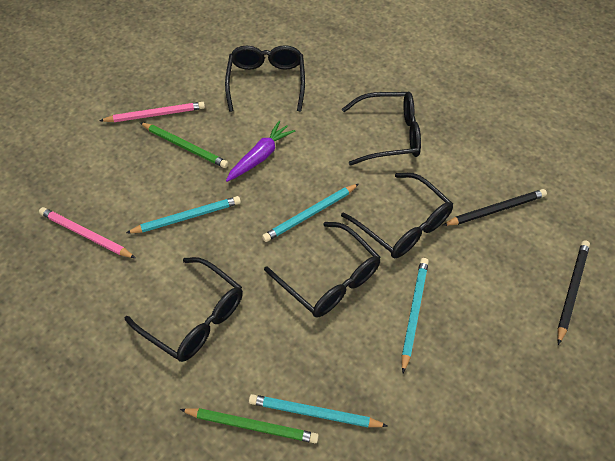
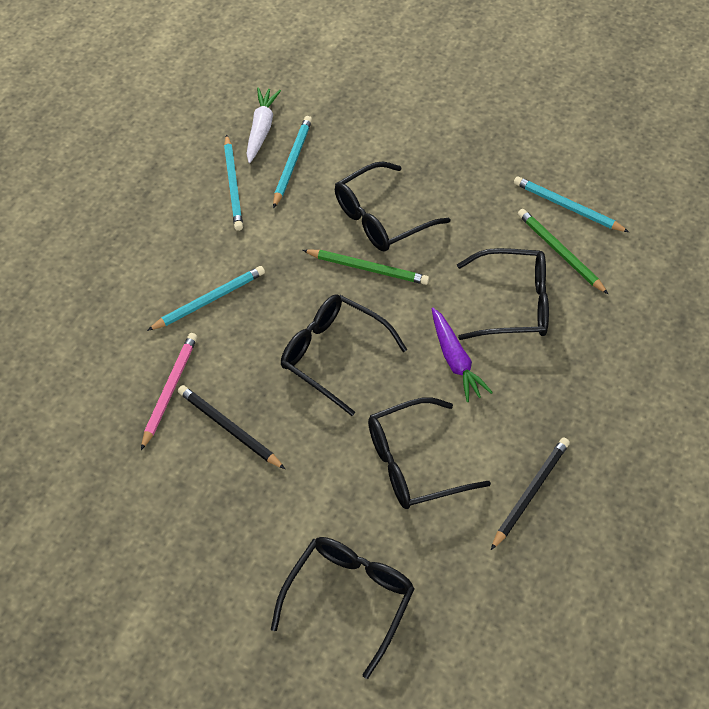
pink pencil: 2 -> 1
white carrot: 0 -> 1

